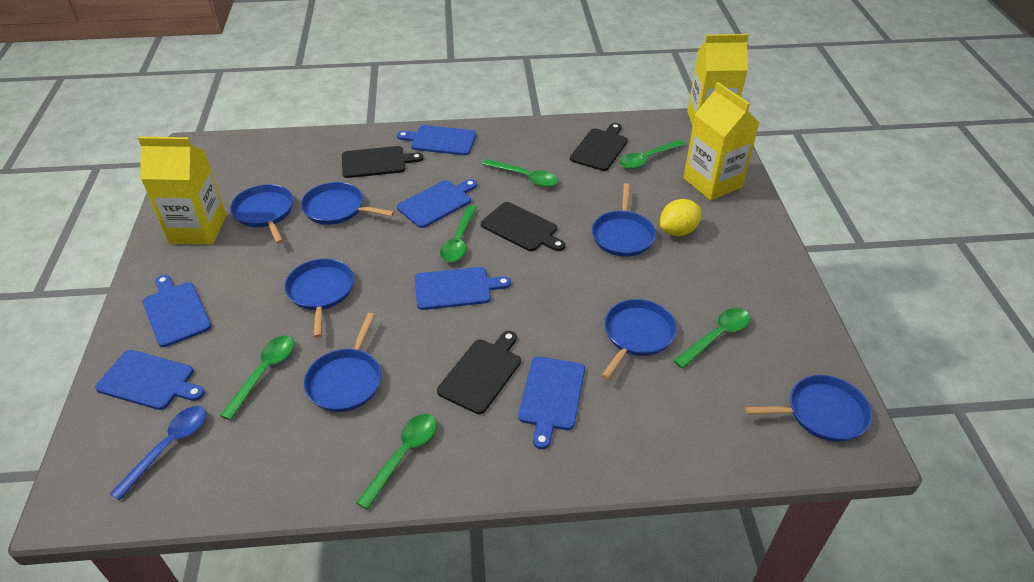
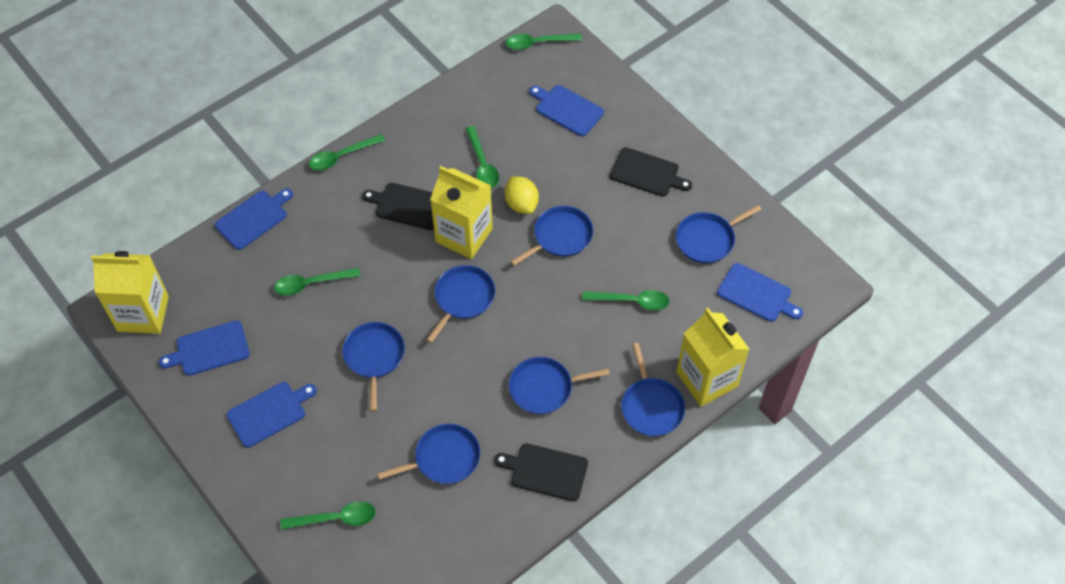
black cutting board: 4 -> 3
blue cutting board: 6 -> 5
blue spoon: 1 -> 0

